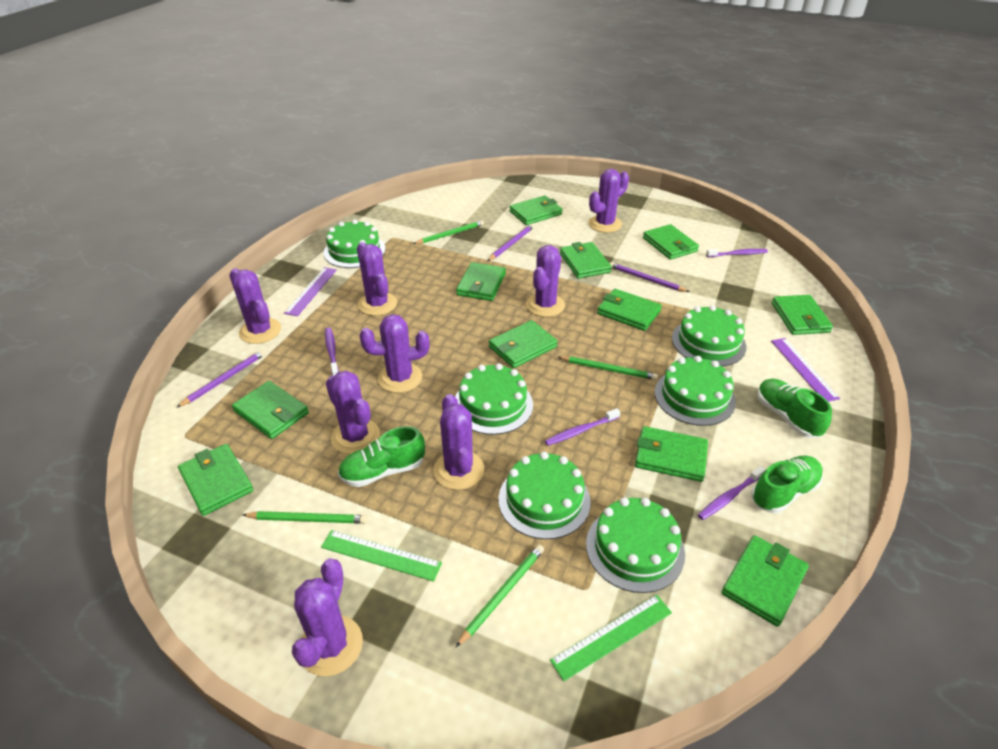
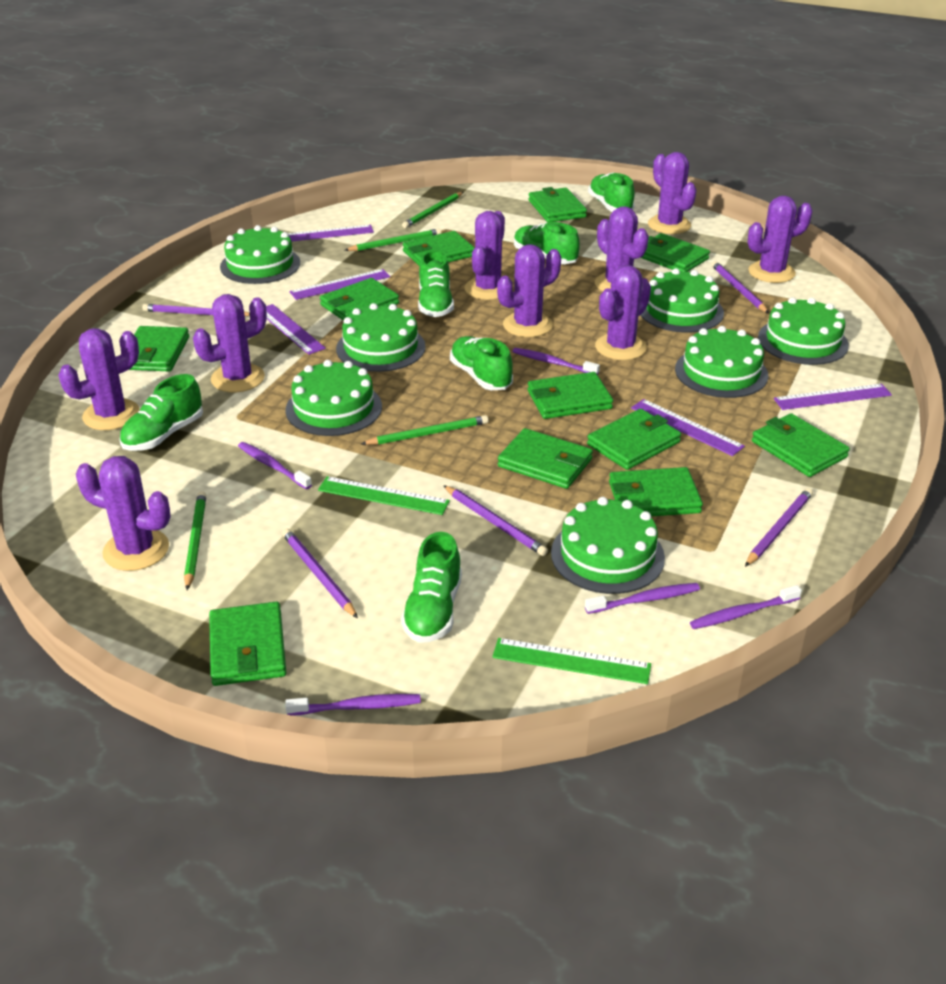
green cake: 6 -> 7
green shoe: 3 -> 6
purple cactus: 8 -> 9
purple pencil: 3 -> 5
purple ruler: 2 -> 5
purple toothbrush: 4 -> 5

